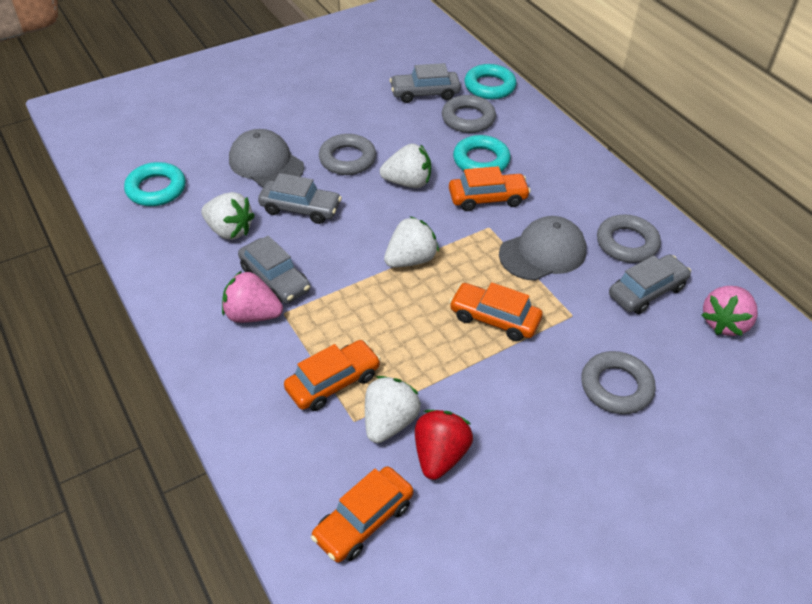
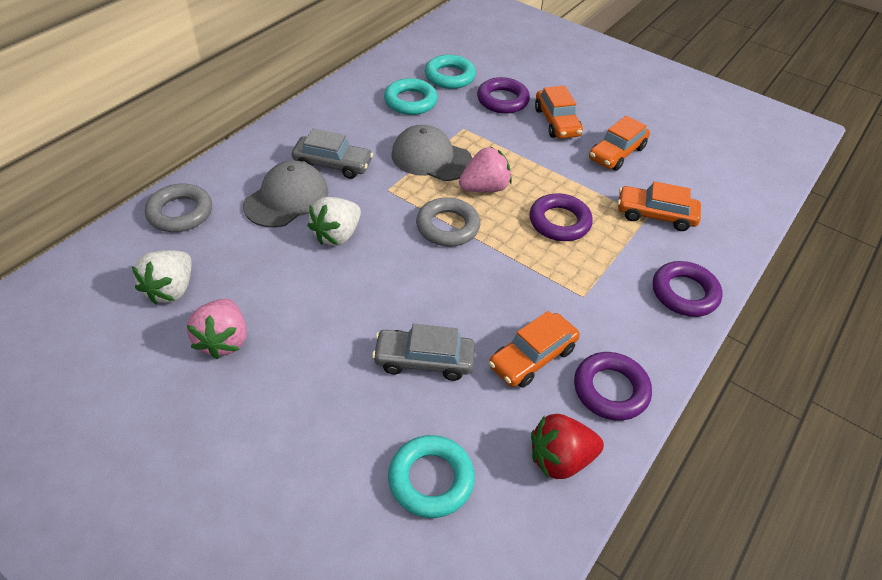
grey car: 4 -> 2
grey ring: 4 -> 2
purple ring: 0 -> 4
white strawberry: 4 -> 2

